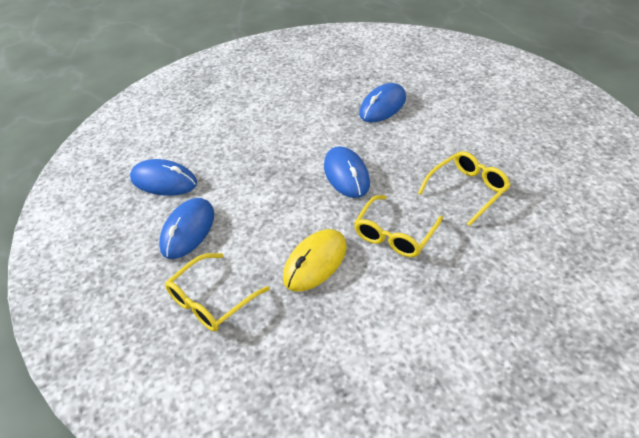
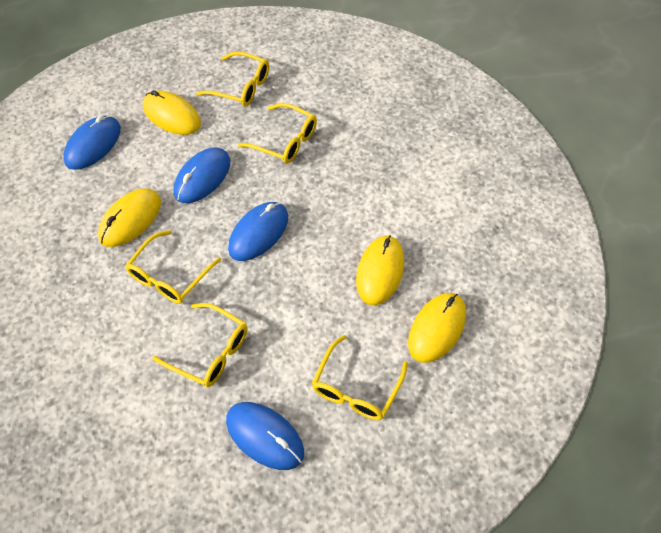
yellow glasses: 3 -> 5
yellow mouse: 1 -> 4

